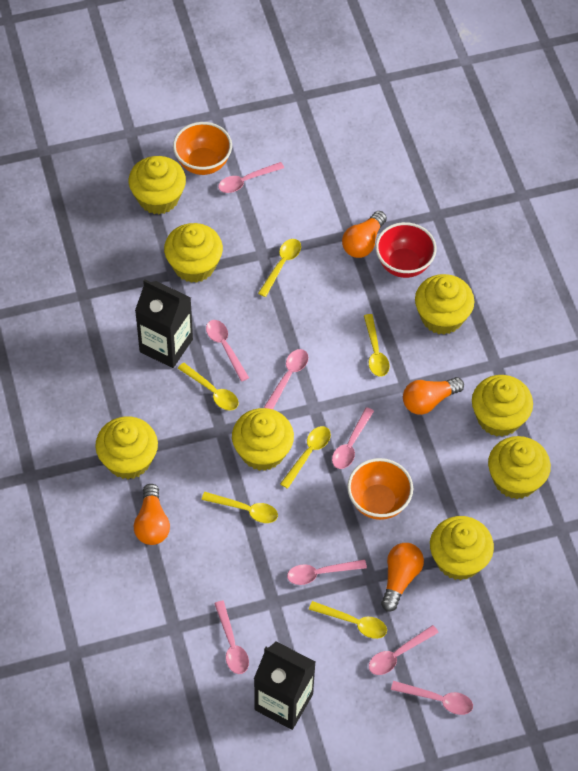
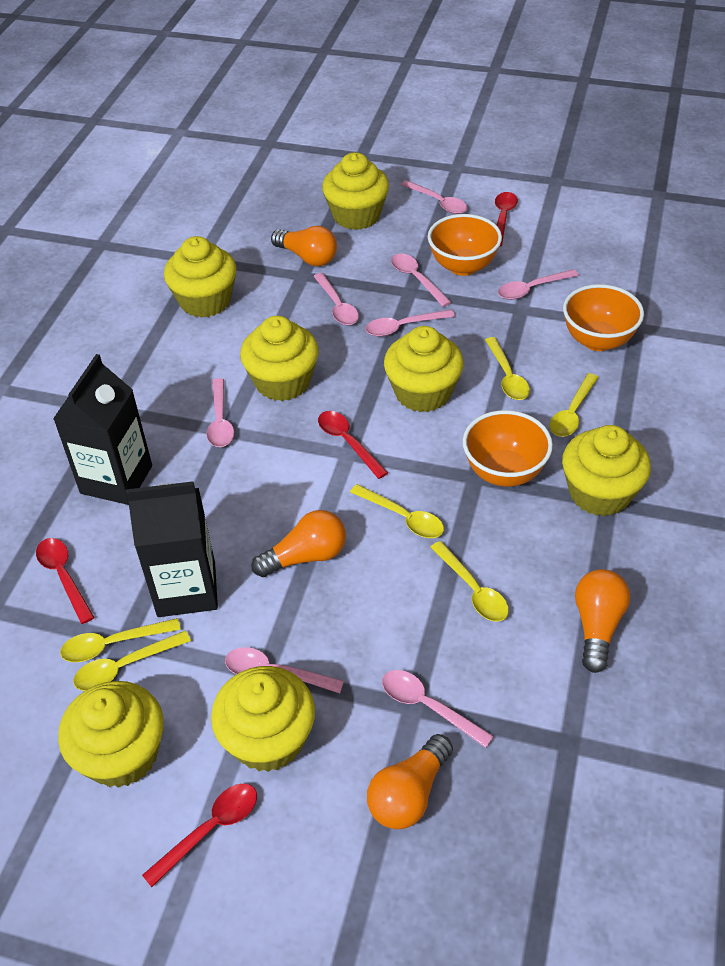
orange bowl: 2 -> 3
red bowl: 1 -> 0
red spoon: 0 -> 4
yellow cupcake: 8 -> 7

